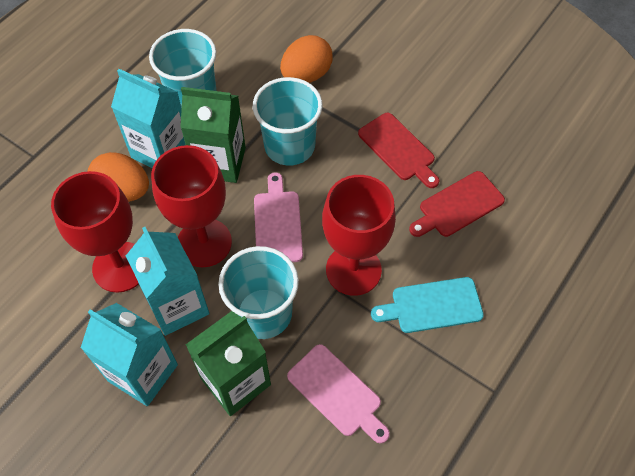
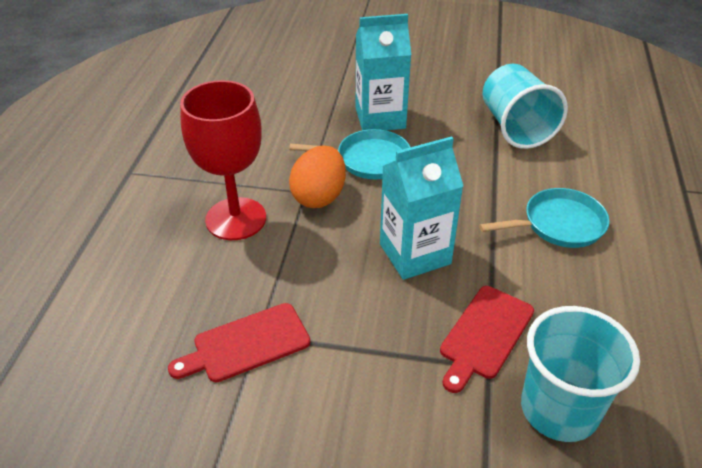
green carton: 2 -> 0
orange egg: 2 -> 1
pink cutting board: 2 -> 0
red goblet: 3 -> 1
turquoise carton: 3 -> 2
turquoise cup: 3 -> 2
turquoise cutting board: 1 -> 0
turquoise pan: 0 -> 2

